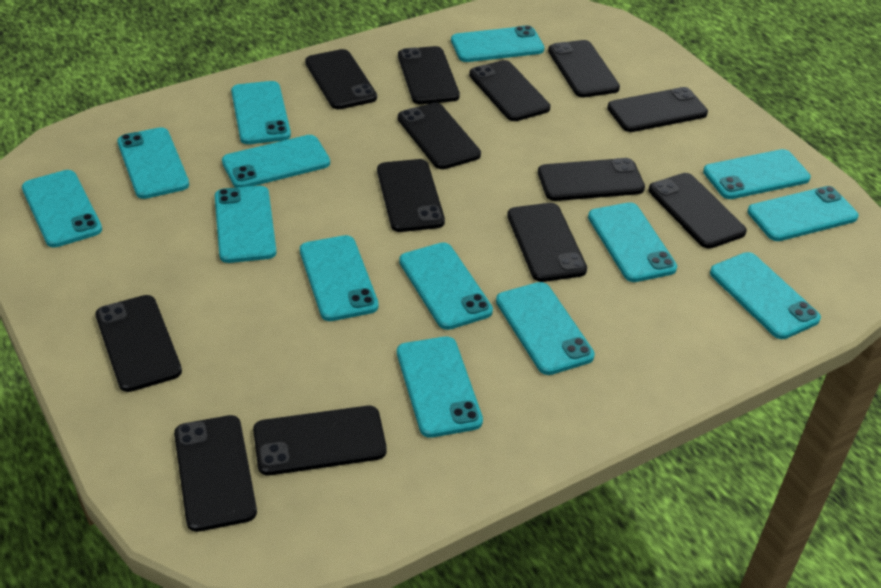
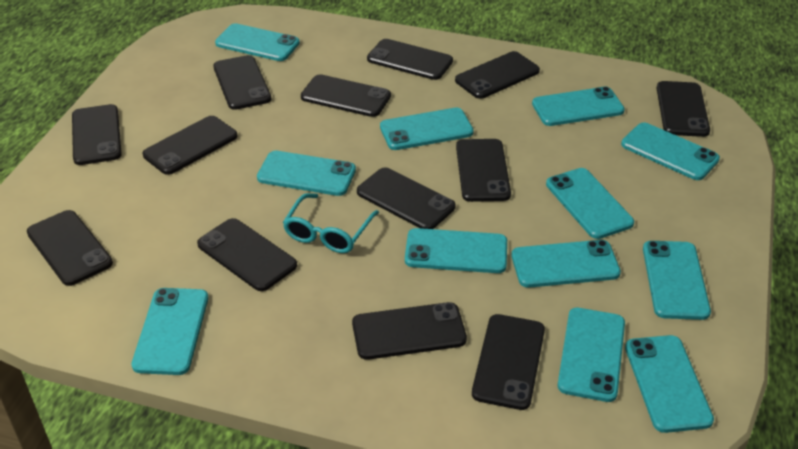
turquoise glasses: 0 -> 1
turquoise phone: 14 -> 12

